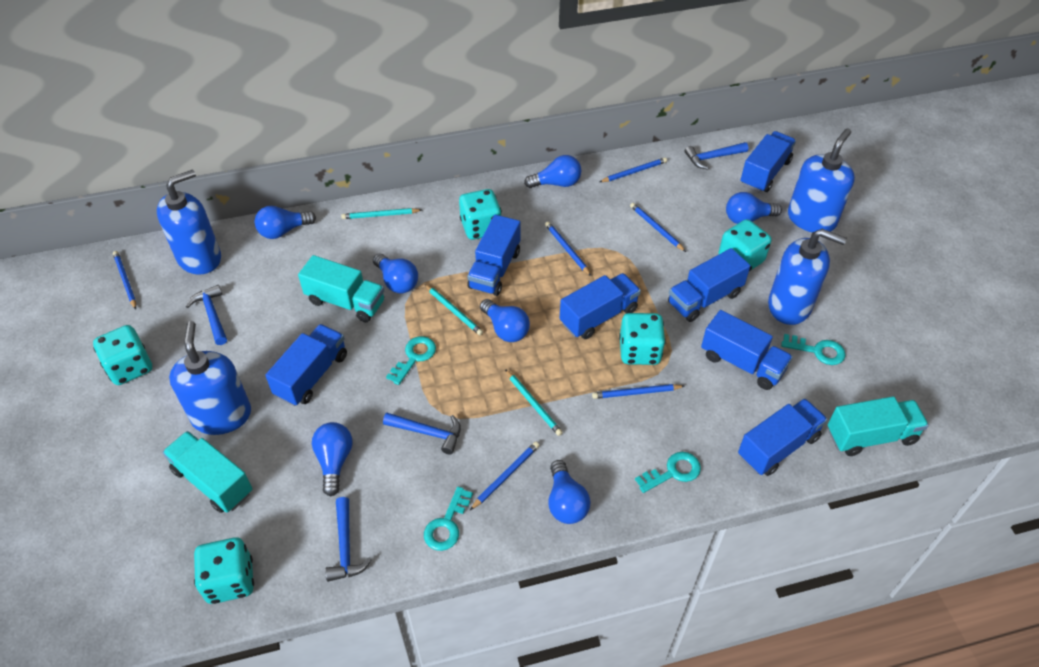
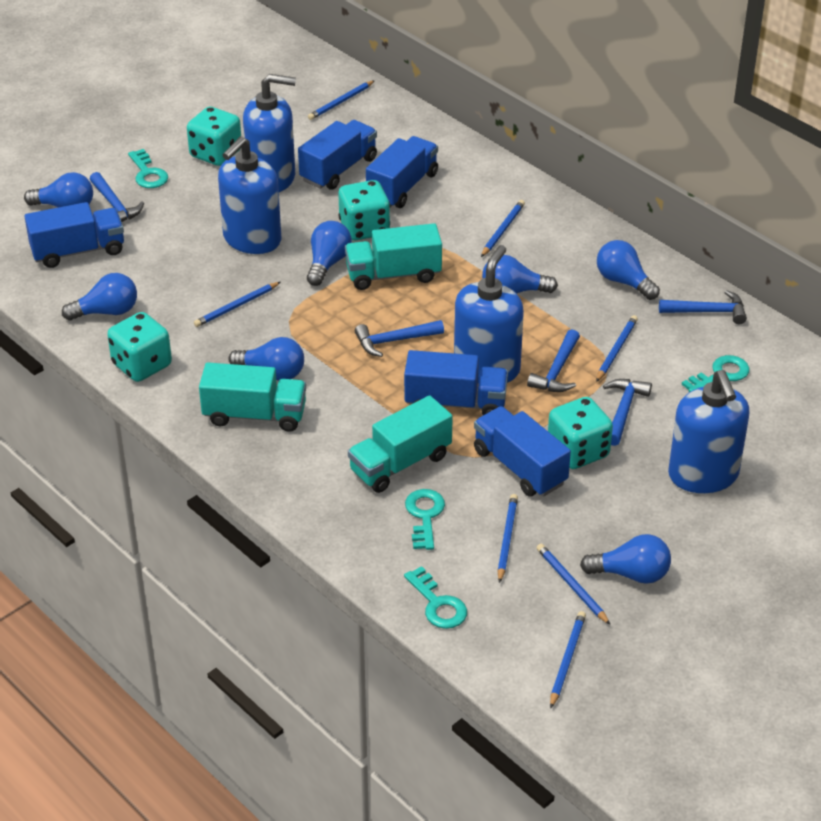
blue hammer: 4 -> 5
blue pencil: 6 -> 7
blue truck: 7 -> 5
turquoise dice: 5 -> 4
turquoise pencil: 3 -> 0

